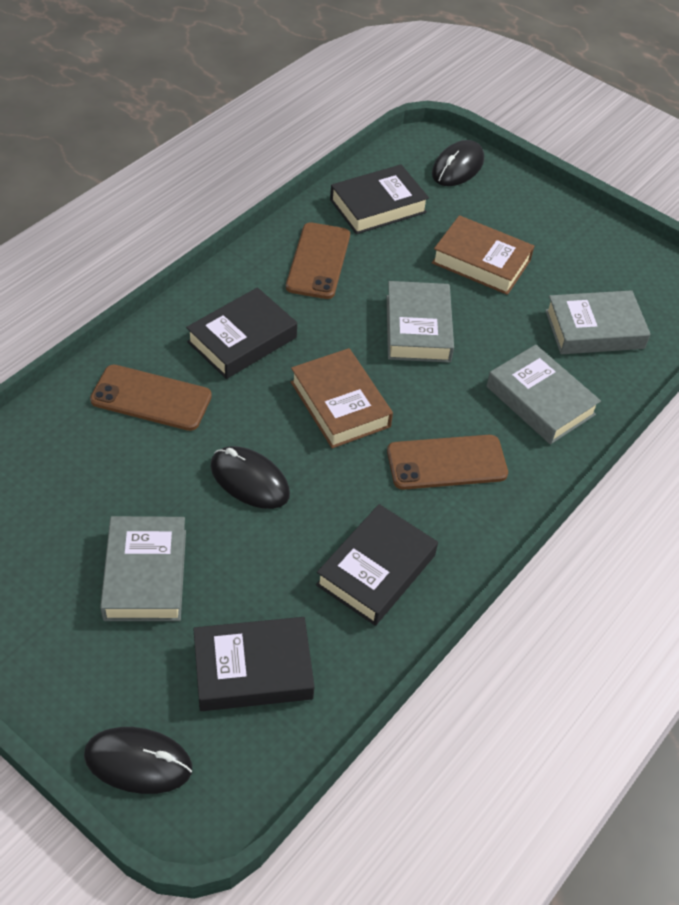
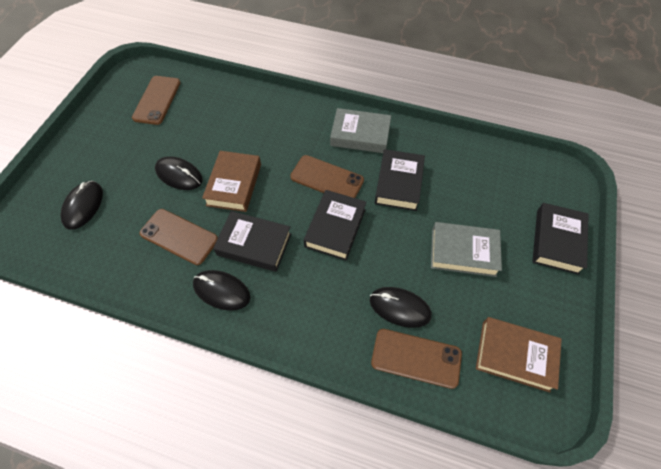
black mouse: 3 -> 4
brown phone: 3 -> 4
grey book: 4 -> 2

